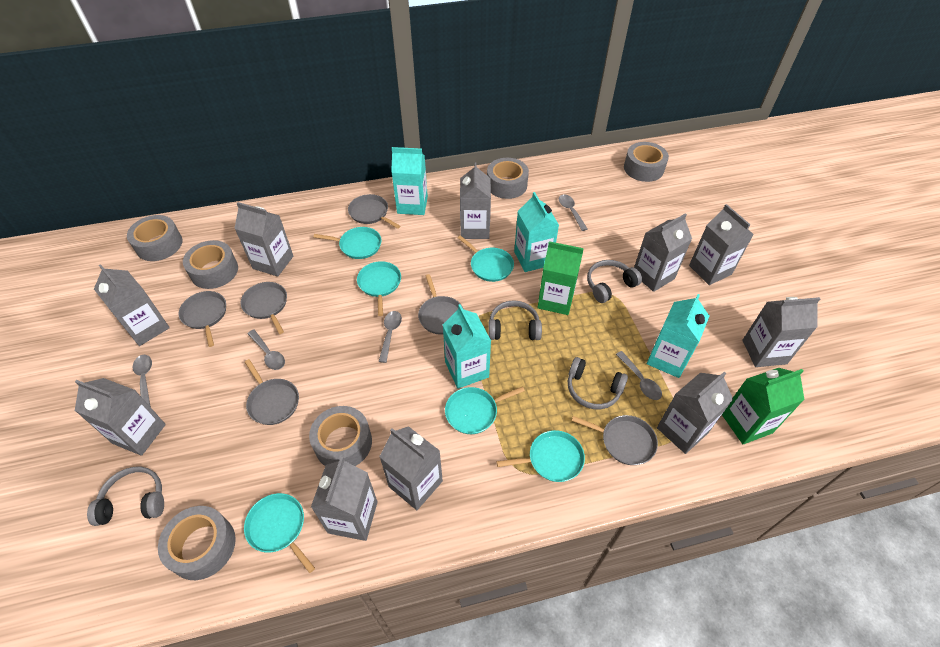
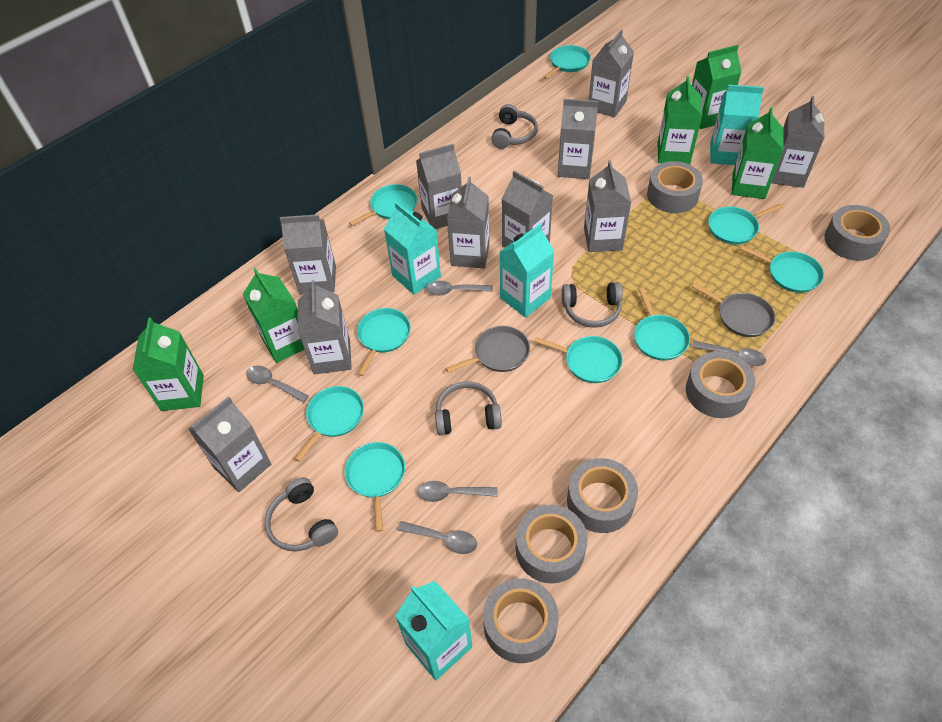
green carton: 2 -> 5
grey pan: 6 -> 2
turquoise pan: 6 -> 9

